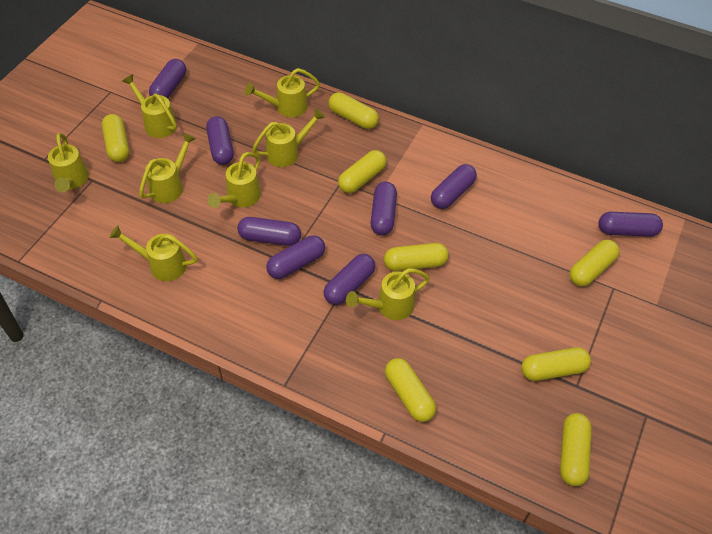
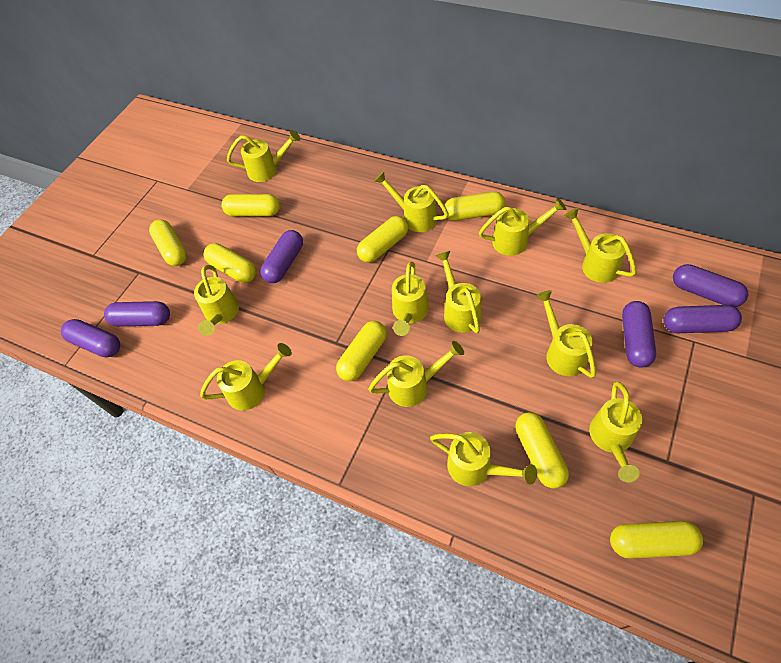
purple capsule: 8 -> 6
yellow watering can: 8 -> 12

